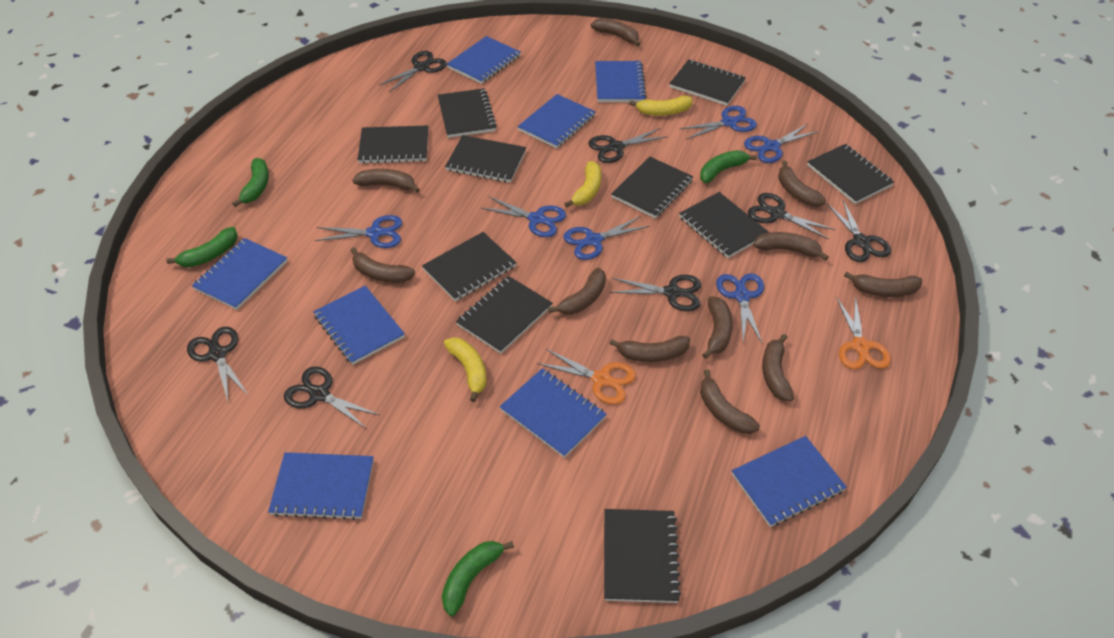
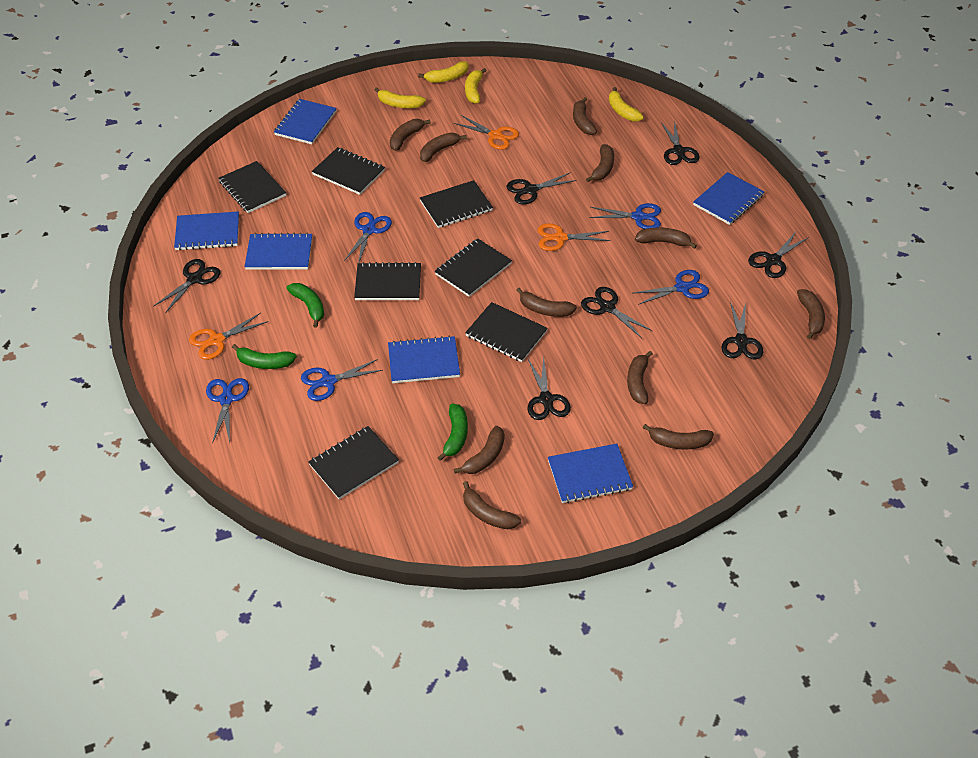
black notebook: 10 -> 7
blue notebook: 8 -> 6
blue scissors: 6 -> 5
green banana: 4 -> 3
orange scissors: 2 -> 3
yellow banana: 3 -> 4

